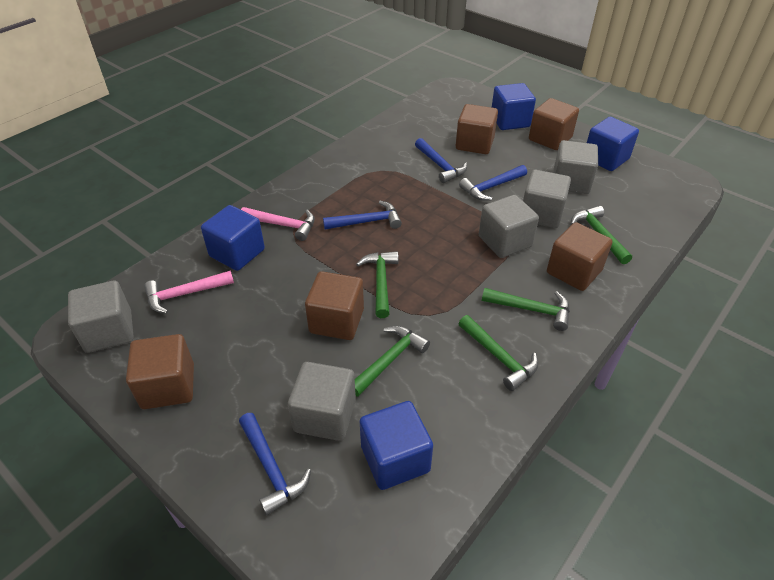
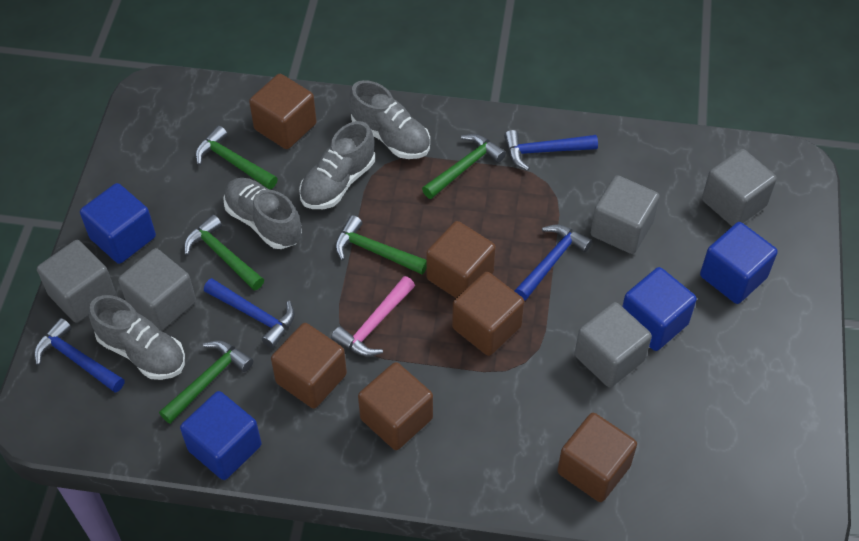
brown cube: 5 -> 6
grey shoe: 0 -> 4
pink hammer: 2 -> 1

